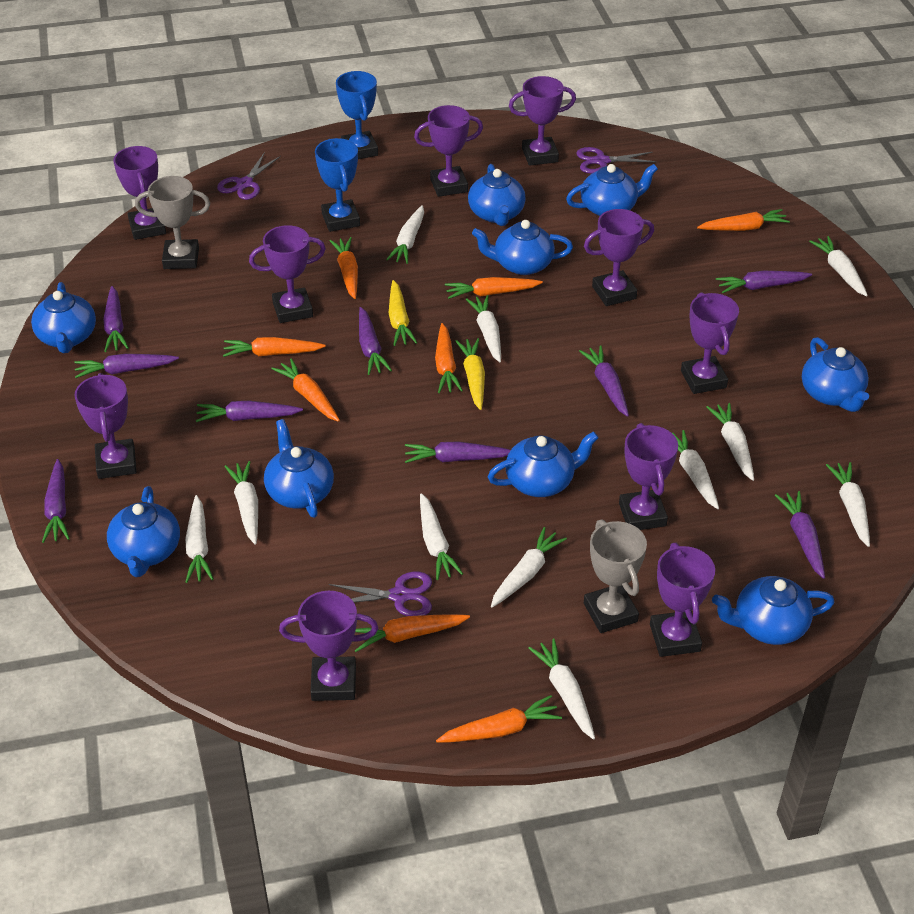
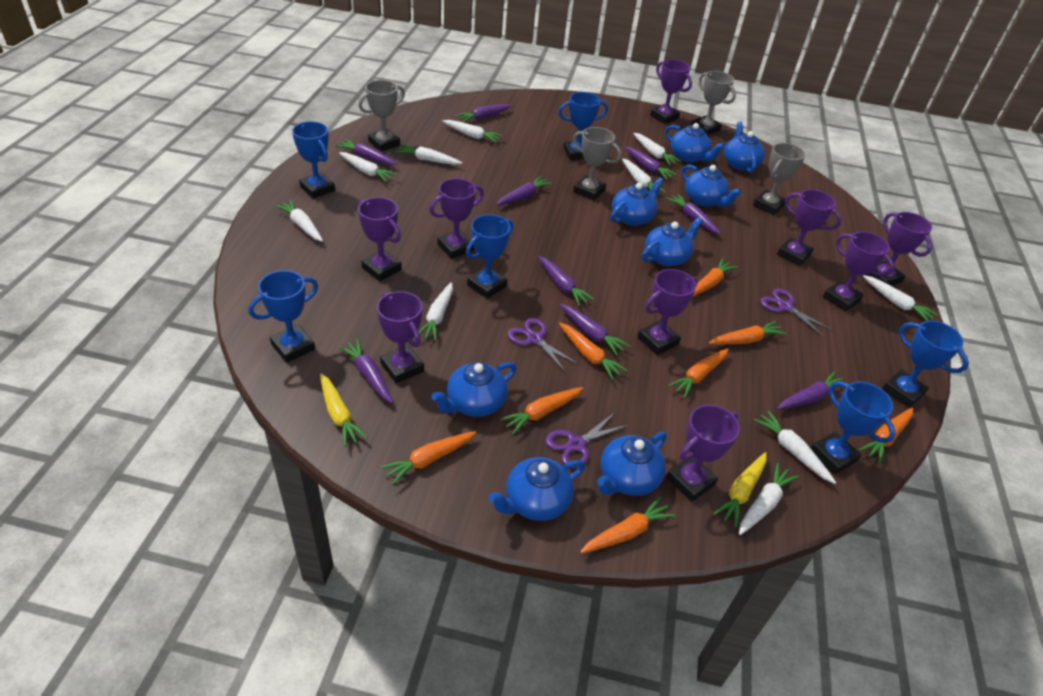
blue teapot: 9 -> 8
blue trophy: 2 -> 6
grey trophy: 2 -> 4
purple trophy: 10 -> 9
white carrot: 11 -> 10

